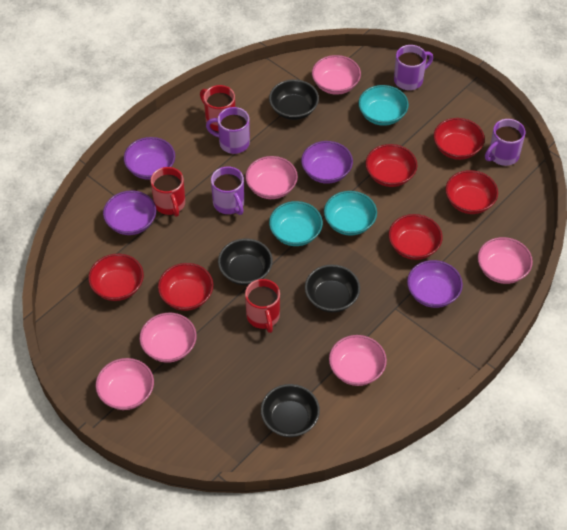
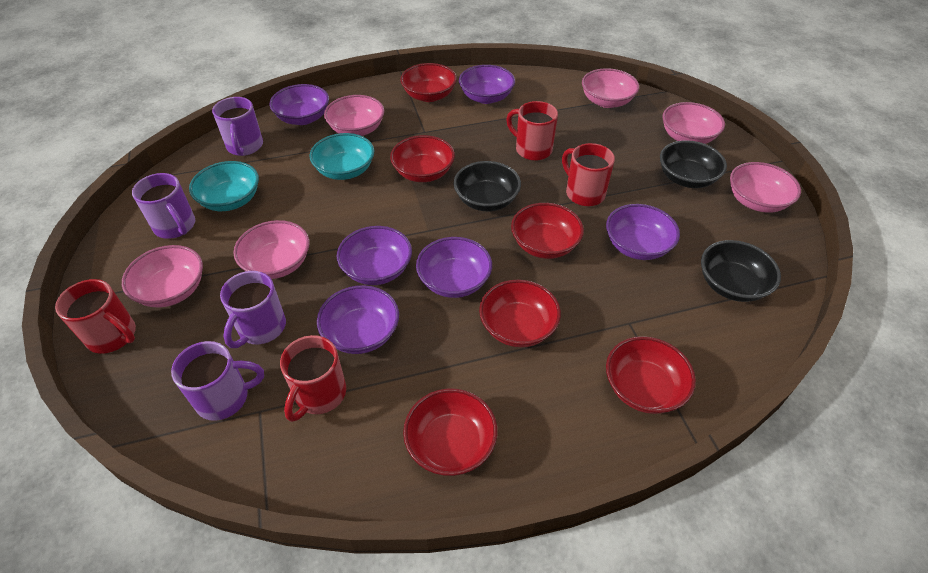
black bowl: 4 -> 3
purple bowl: 4 -> 6
red mug: 3 -> 4
turquoise bowl: 3 -> 2

